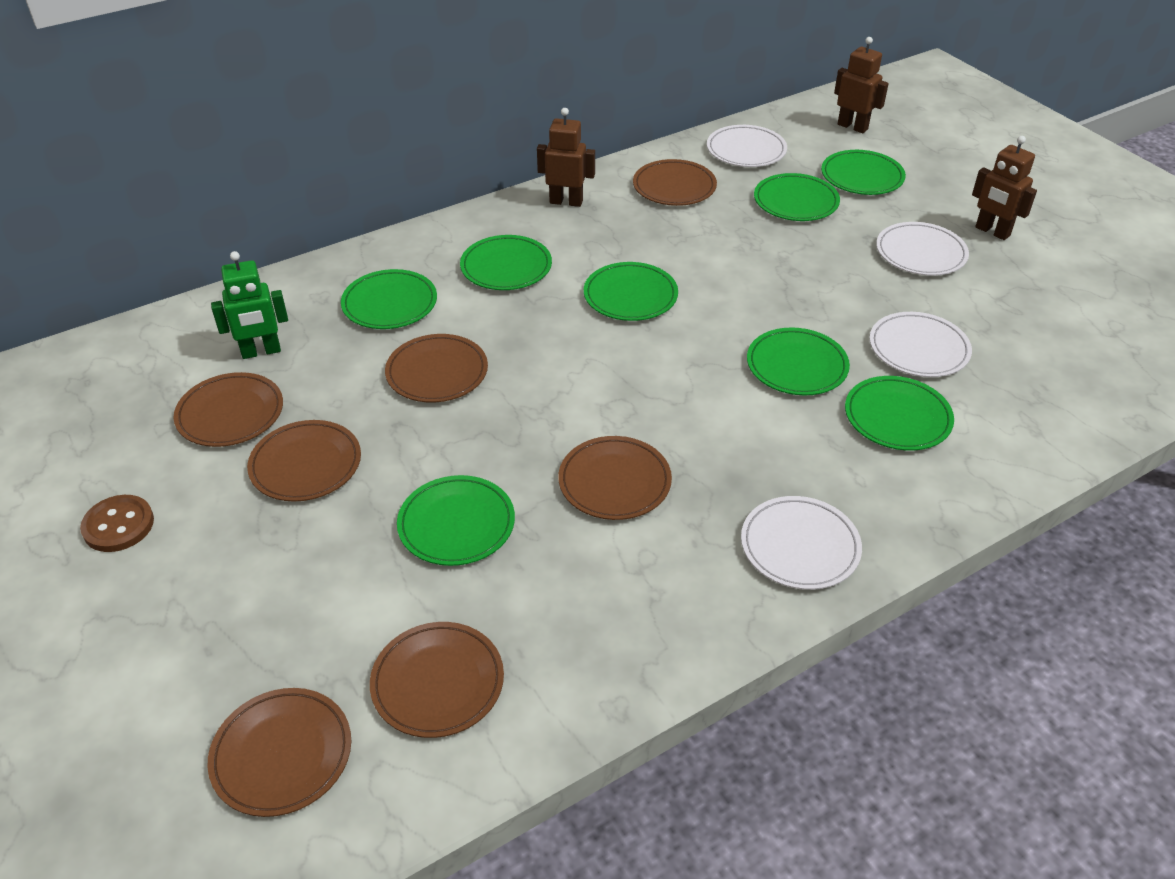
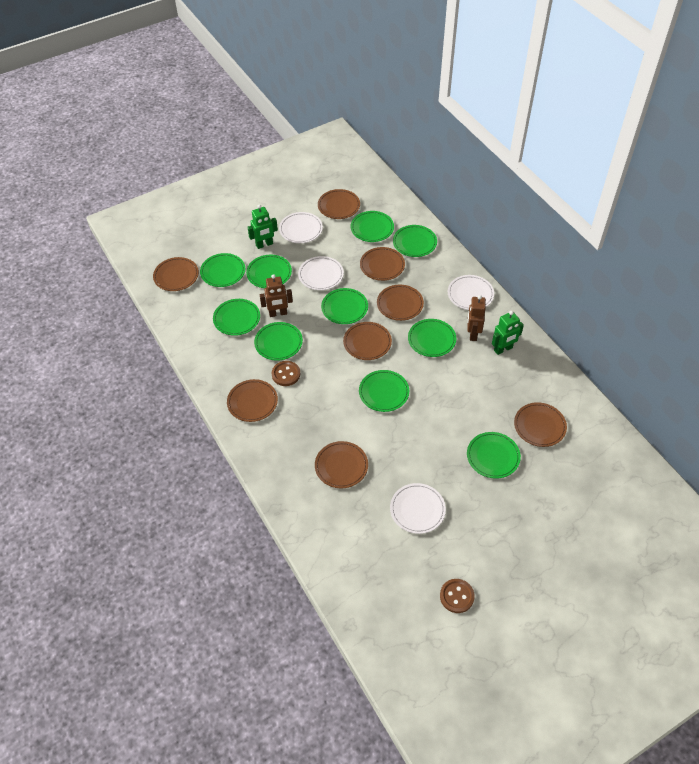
brown button: 1 -> 2
brown plate: 7 -> 8
brown robot: 3 -> 2
green plate: 8 -> 10
green robot: 1 -> 2

